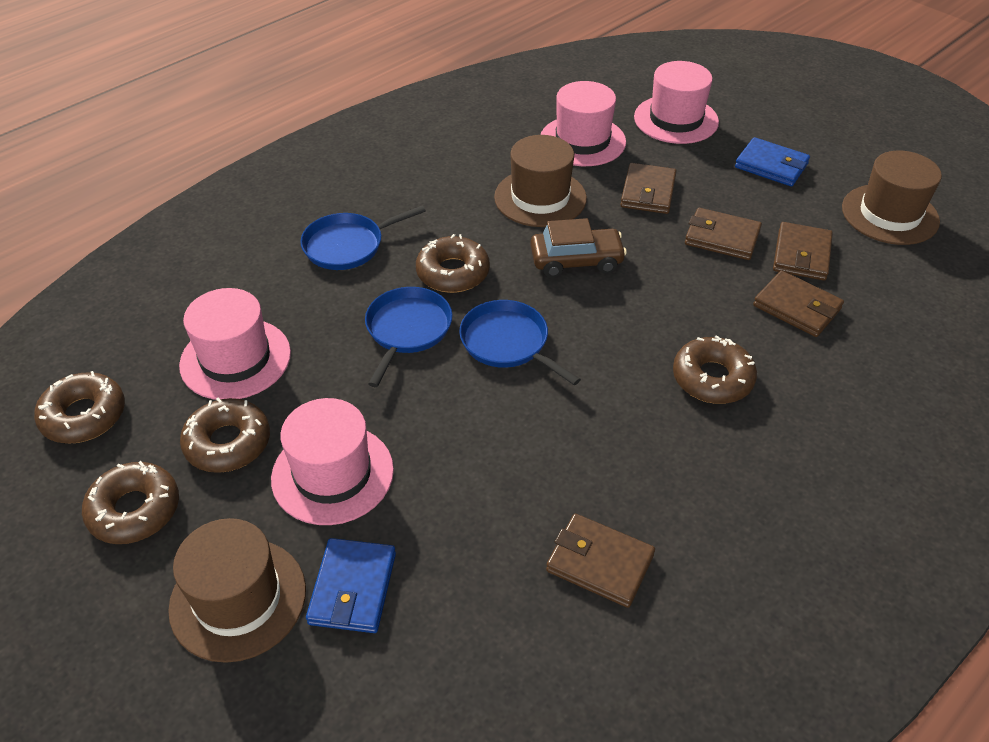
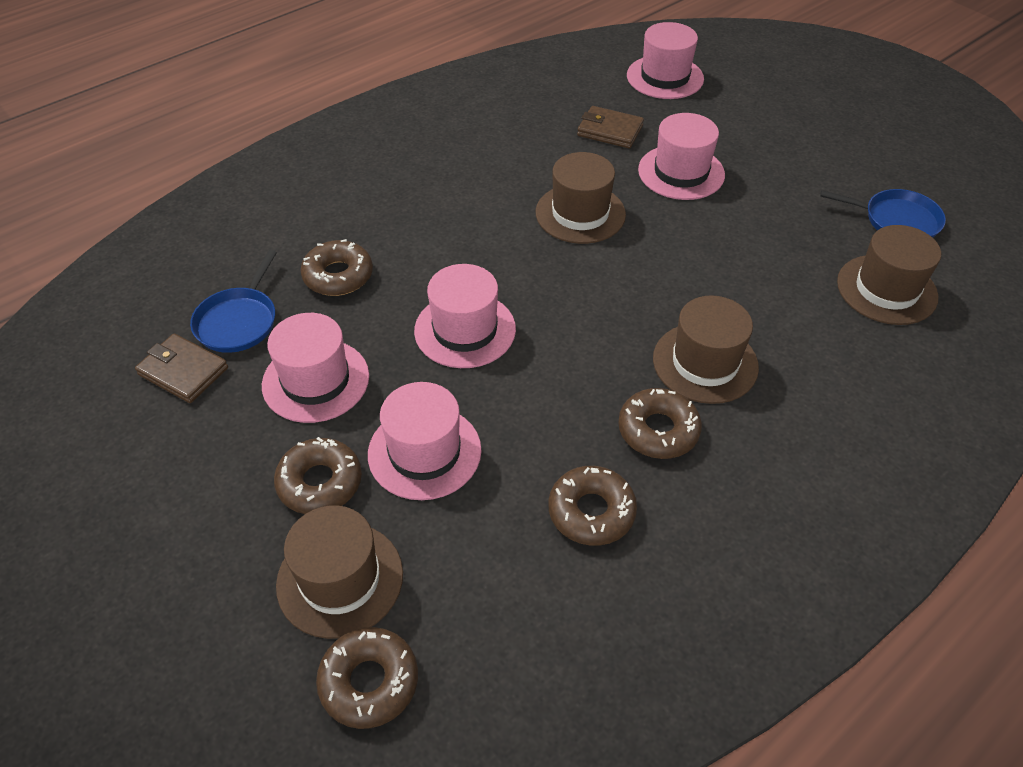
blue pan: 3 -> 2
blue wallet: 2 -> 0
brown car: 1 -> 0
brown hat: 3 -> 4
brown wallet: 5 -> 2
pink hat: 4 -> 5

